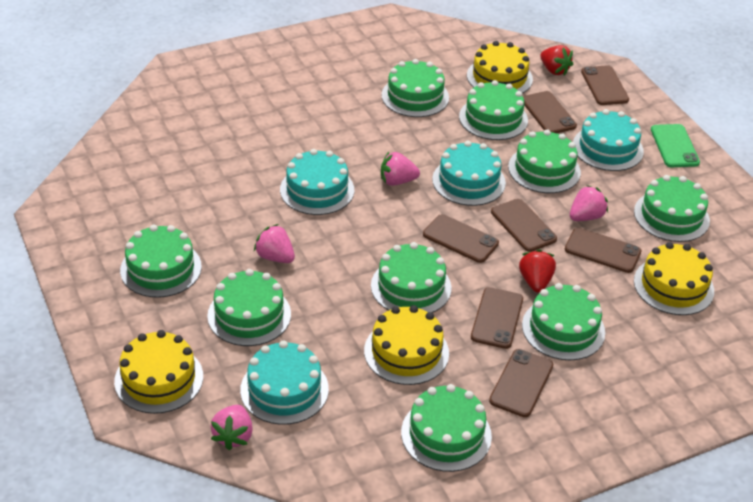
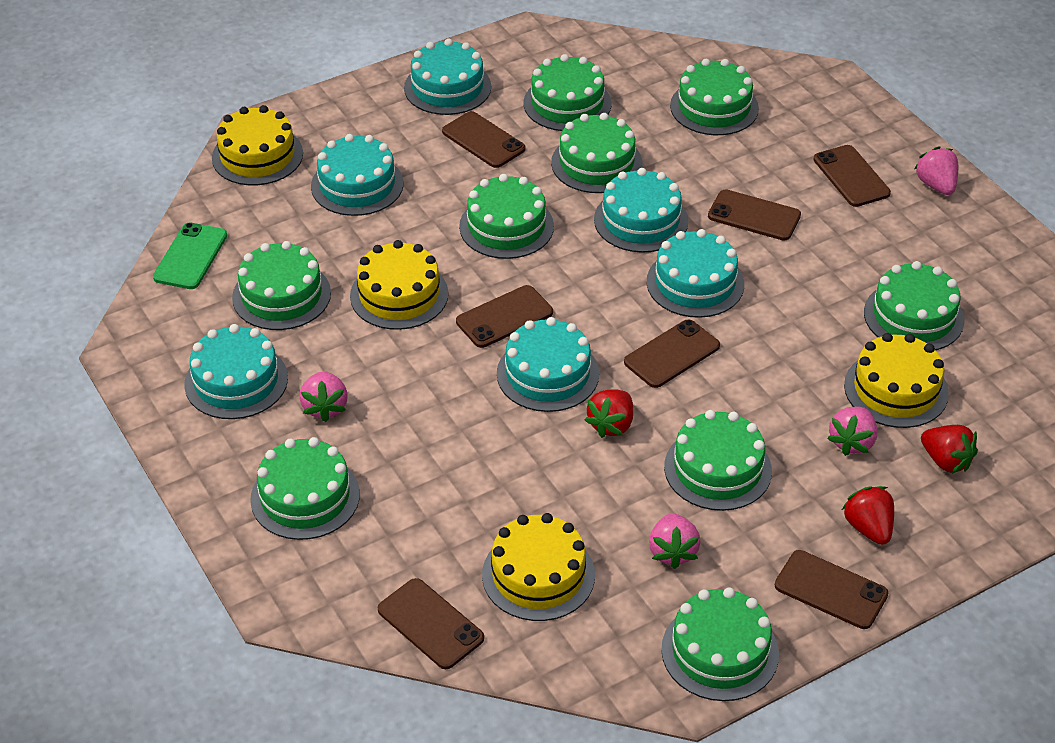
red strawberry: 2 -> 3
turquoise cake: 4 -> 6

